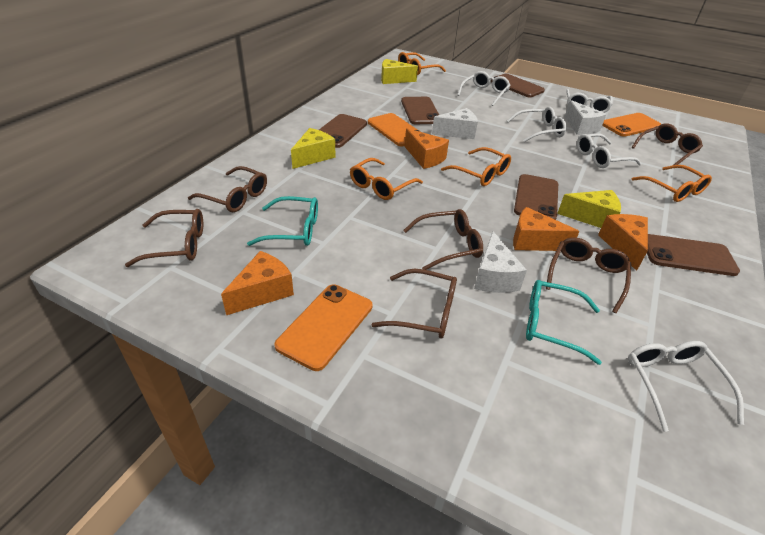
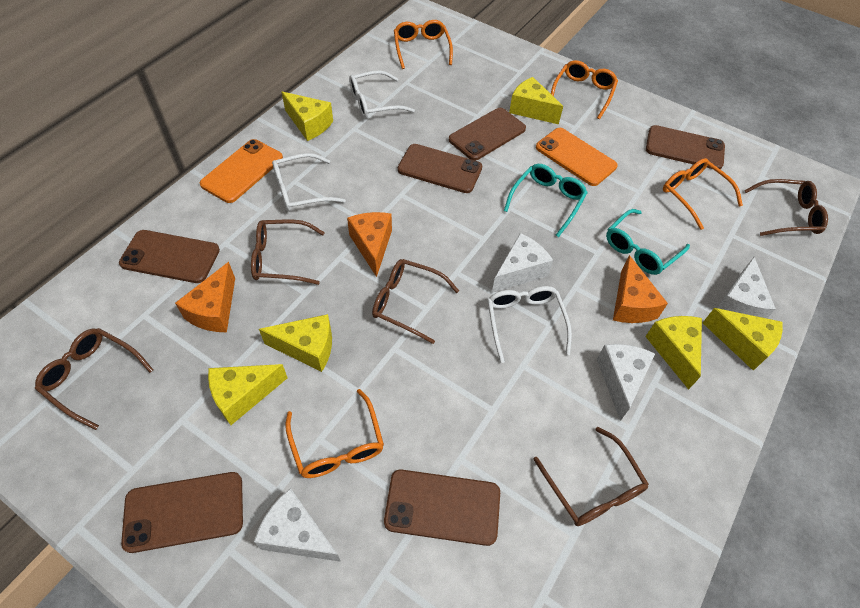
brown glasses: 6 -> 5
brown phone: 5 -> 6
orange cheese: 4 -> 3
orange phone: 3 -> 2
white cheese: 3 -> 4
white glasses: 5 -> 3
yellow cheese: 3 -> 6

